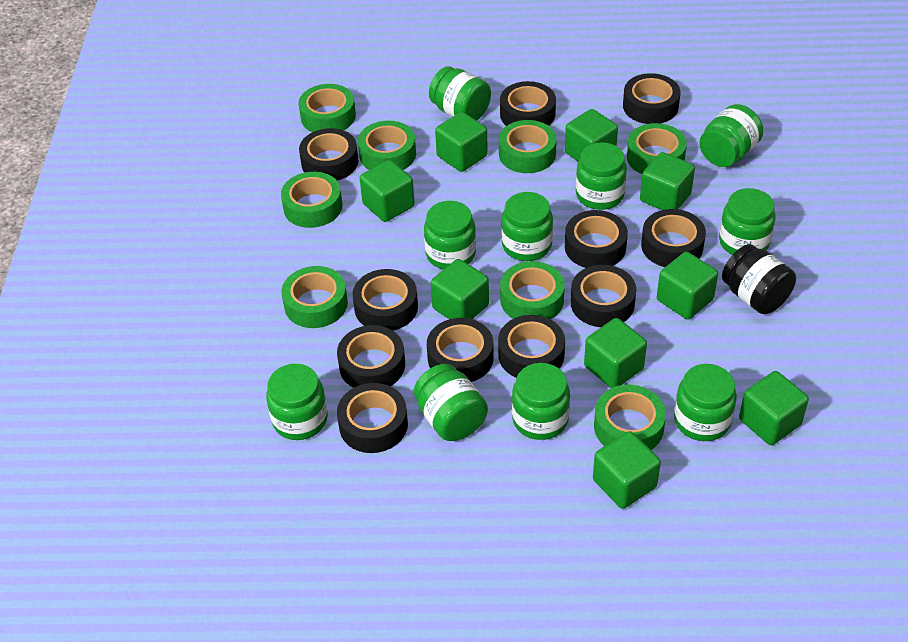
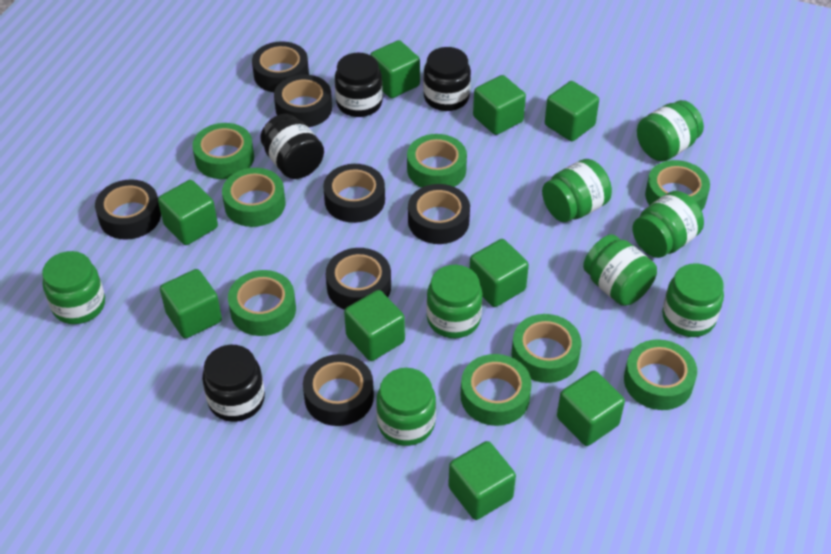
black jar: 1 -> 4
black tape: 11 -> 7
green jar: 10 -> 8

